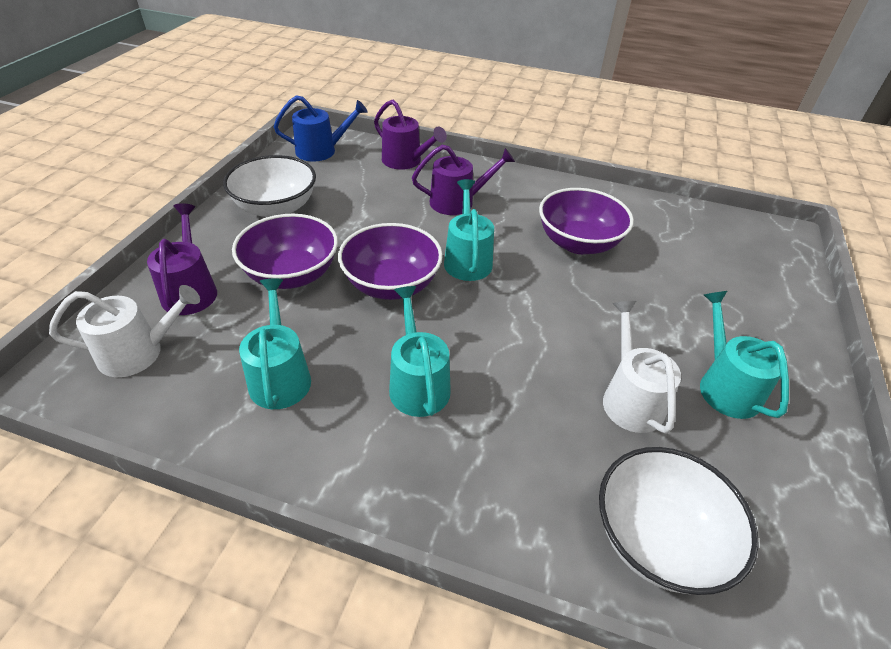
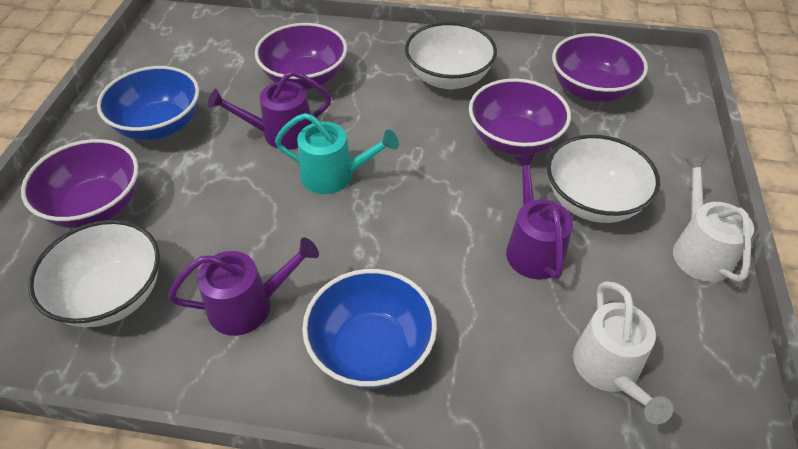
blue bowl: 0 -> 2
blue watering can: 1 -> 0
purple bowl: 3 -> 4
turquoise watering can: 4 -> 1
white bowl: 2 -> 3

